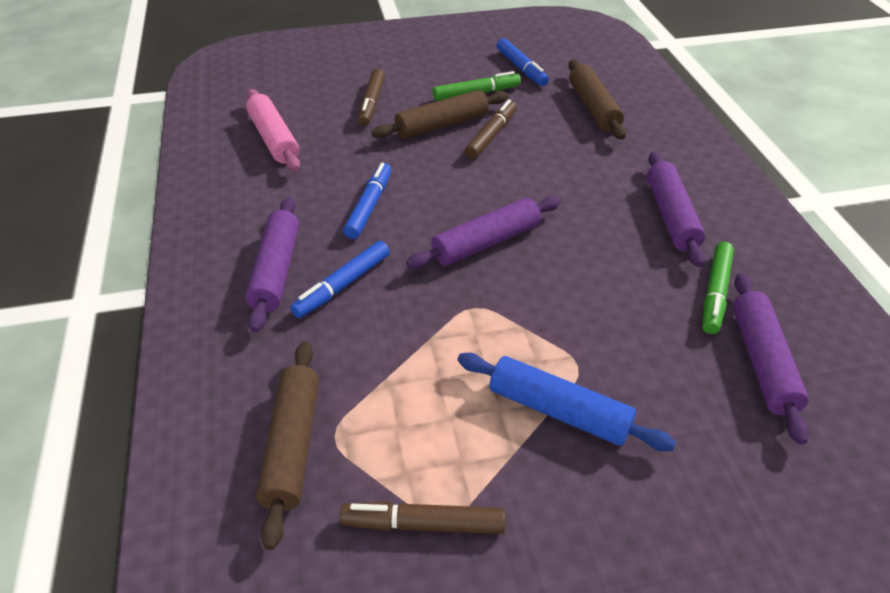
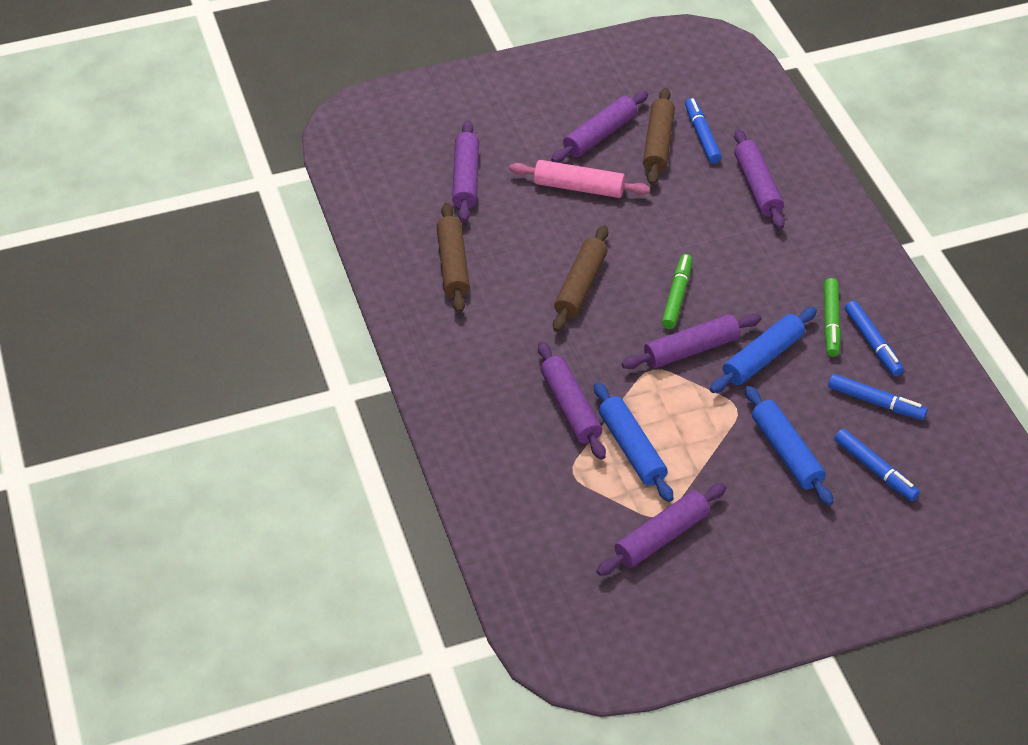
blue marker: 3 -> 4
blue rolling pin: 1 -> 3
brown marker: 3 -> 0
purple rolling pin: 4 -> 6

